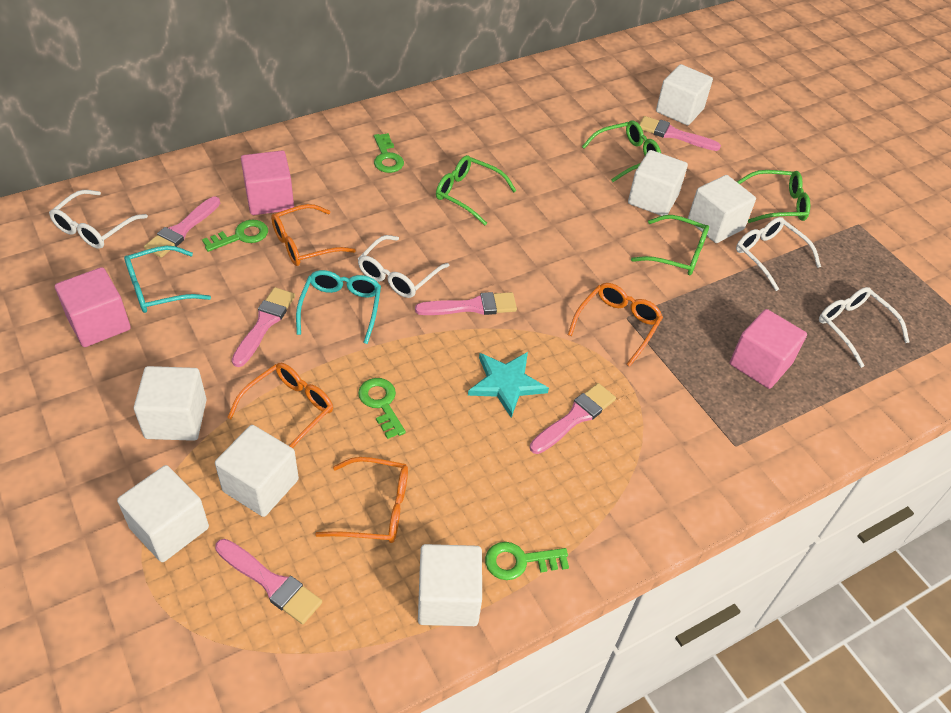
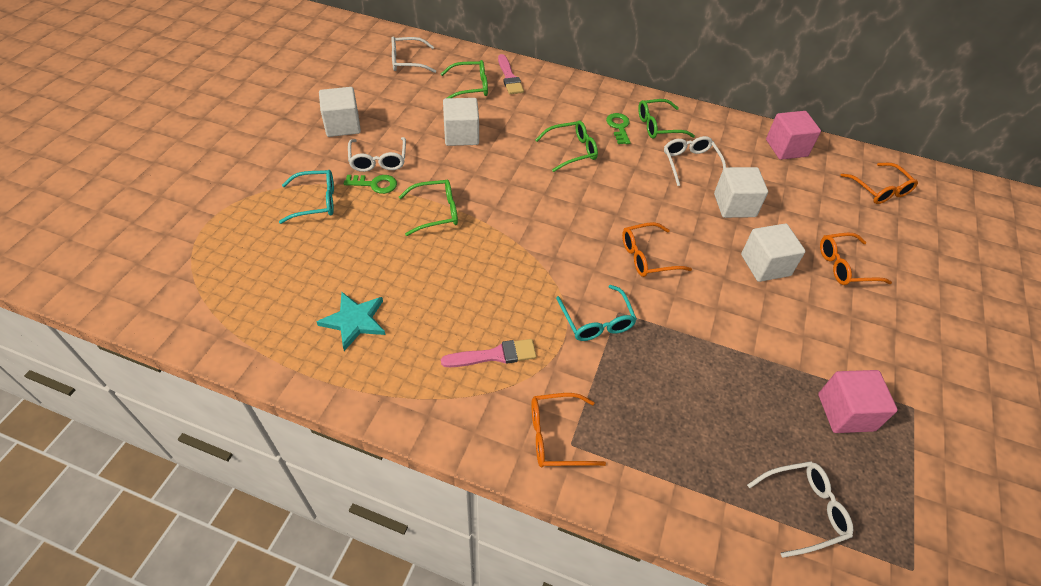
green key: 4 -> 2
pink brush: 6 -> 2
pink cube: 3 -> 2
white cube: 7 -> 4

